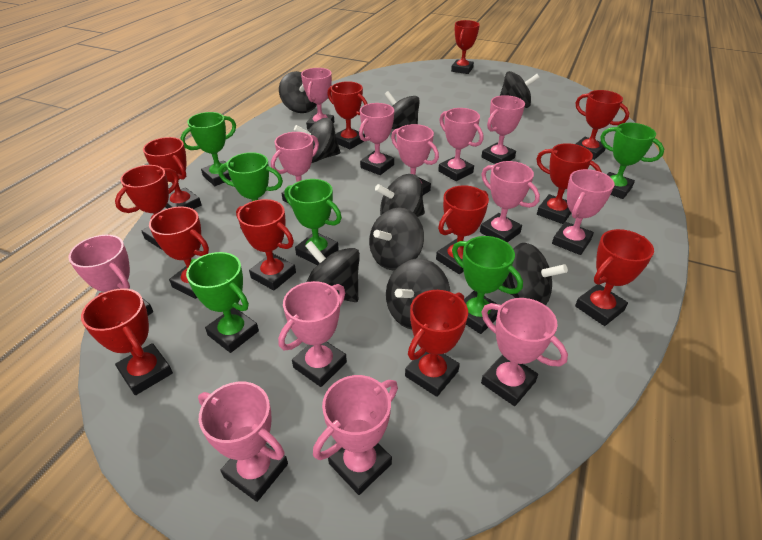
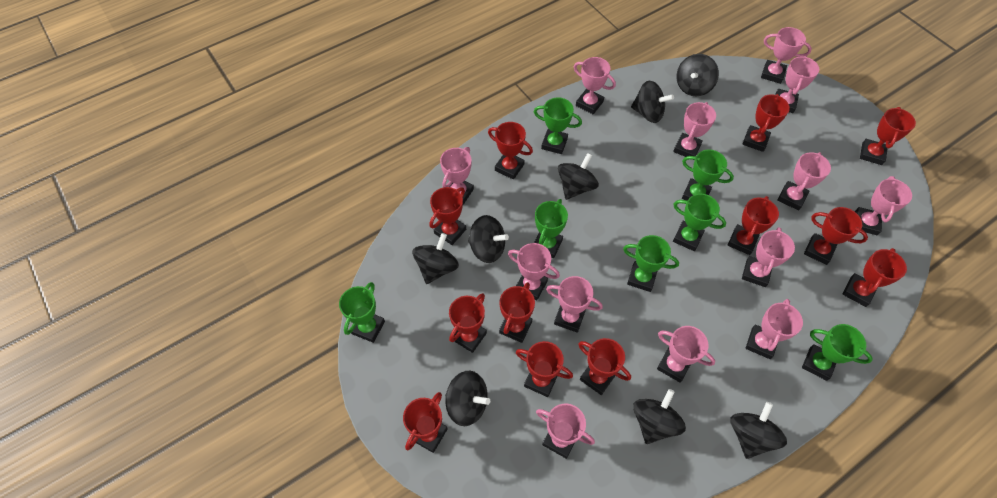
black spinning top: 9 -> 8
green trophy: 6 -> 7

